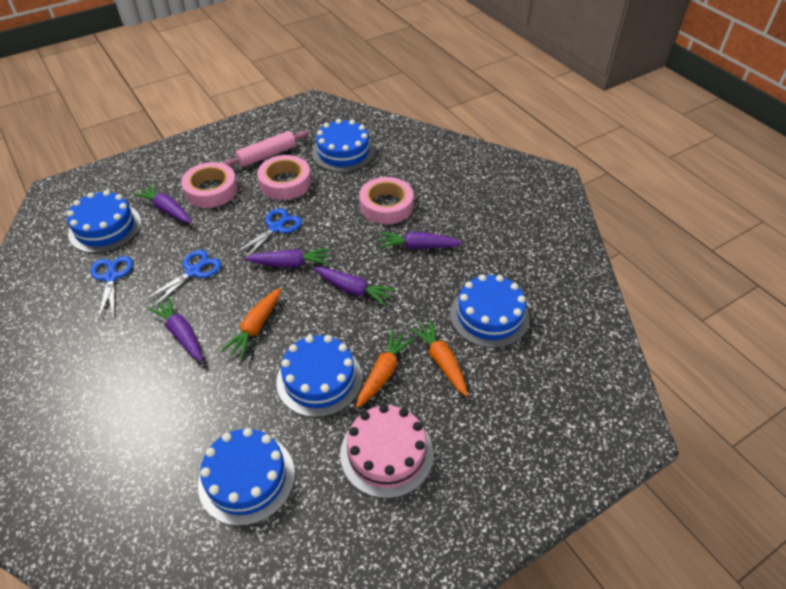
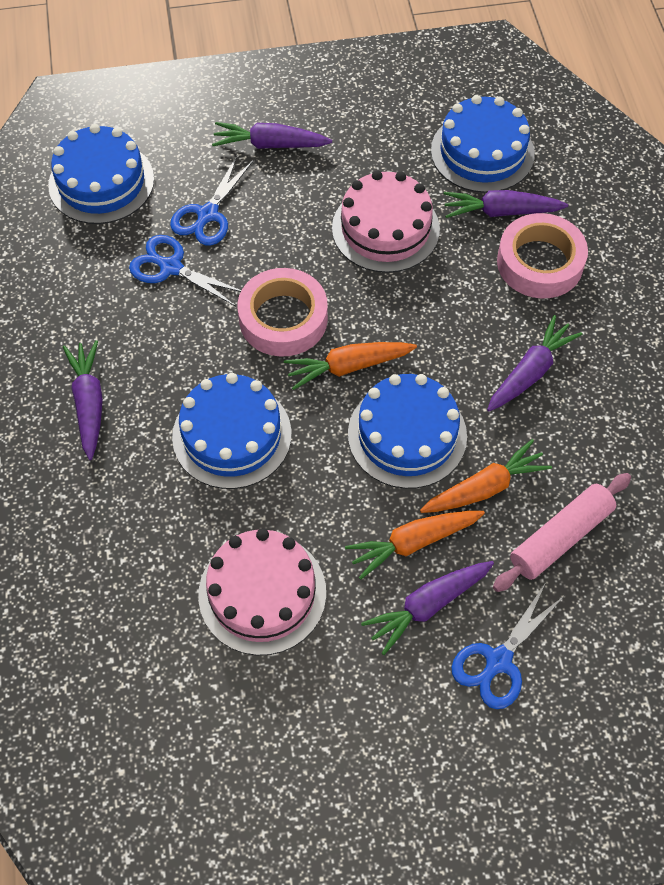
blue cake: 5 -> 4
pink cake: 1 -> 2
pink tape: 3 -> 2

